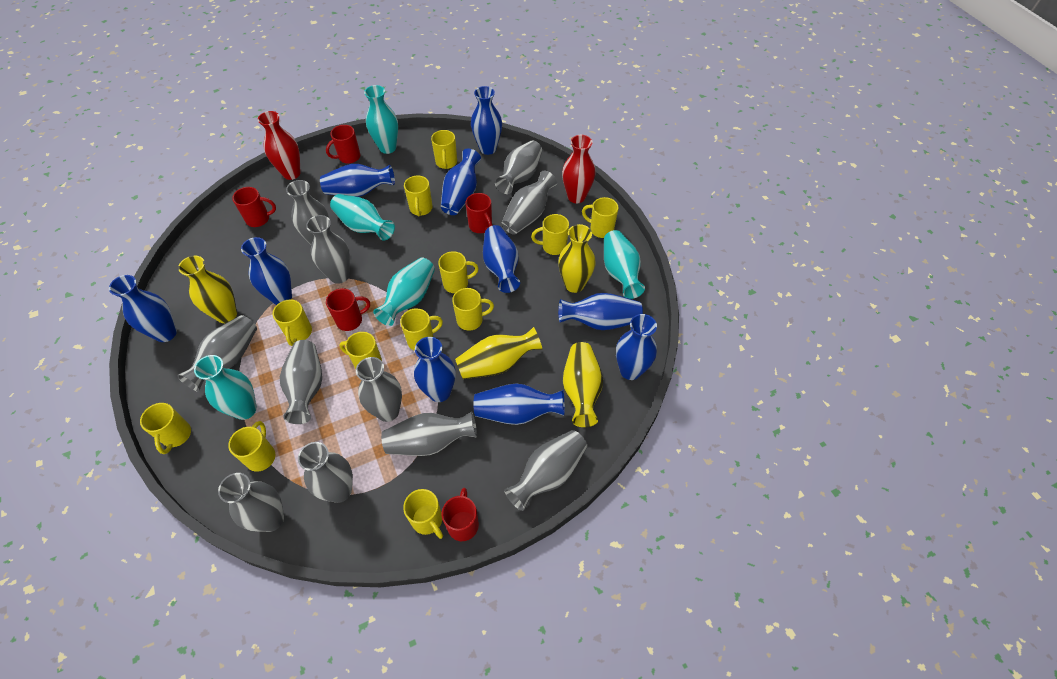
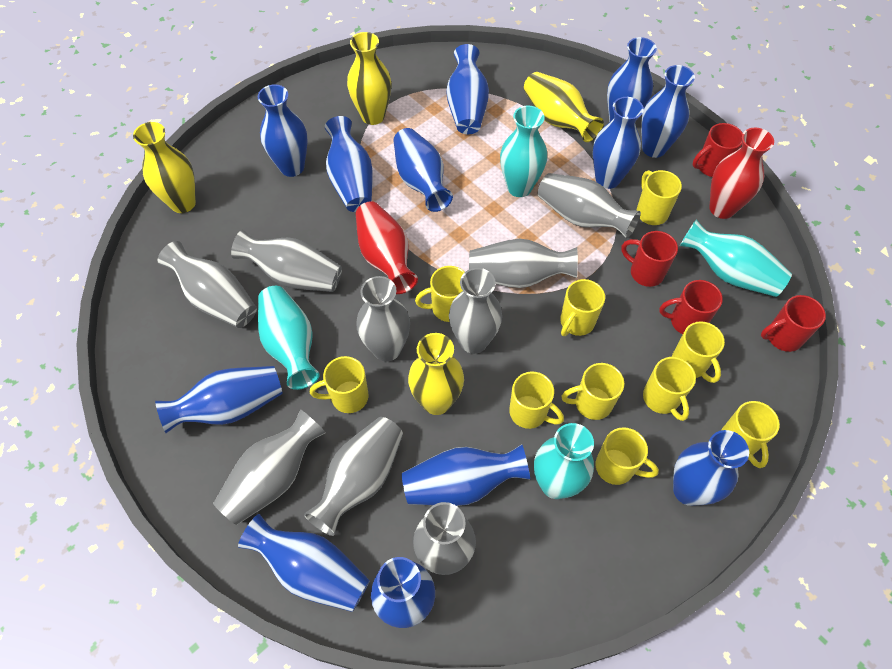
blue vase: 10 -> 12
grey vase: 11 -> 9
red mug: 5 -> 4
turquoise vase: 5 -> 4
yellow mug: 12 -> 10

